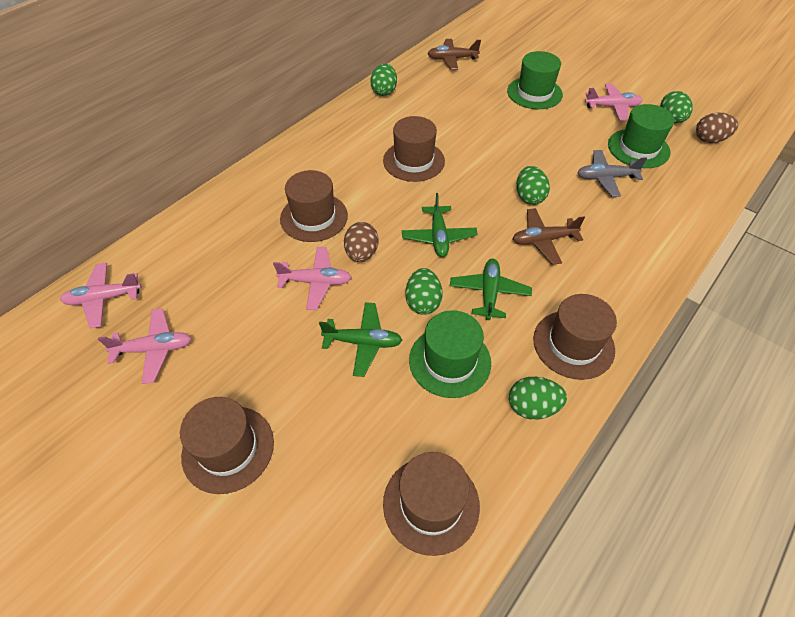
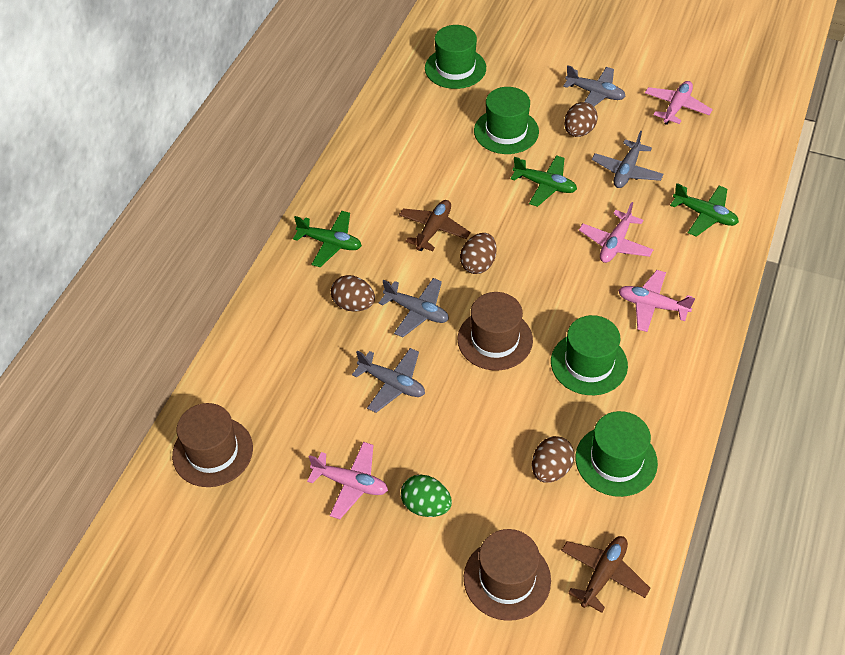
brown egg: 2 -> 4
brown hat: 5 -> 3
green egg: 5 -> 1
green hat: 3 -> 4
grey plane: 1 -> 4

